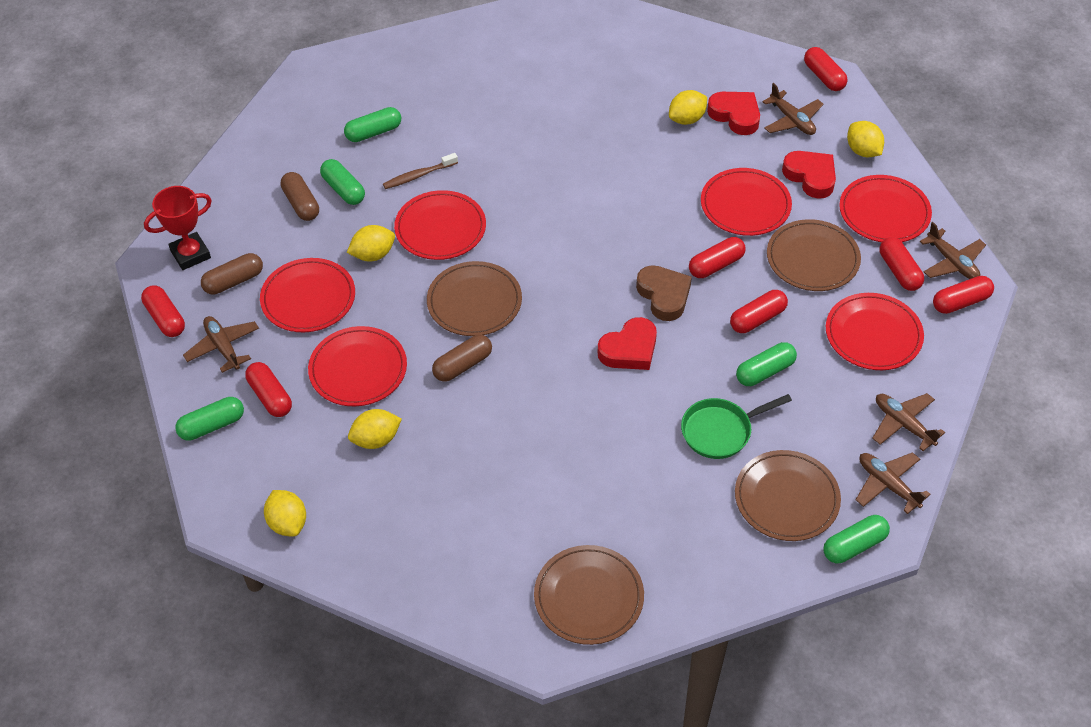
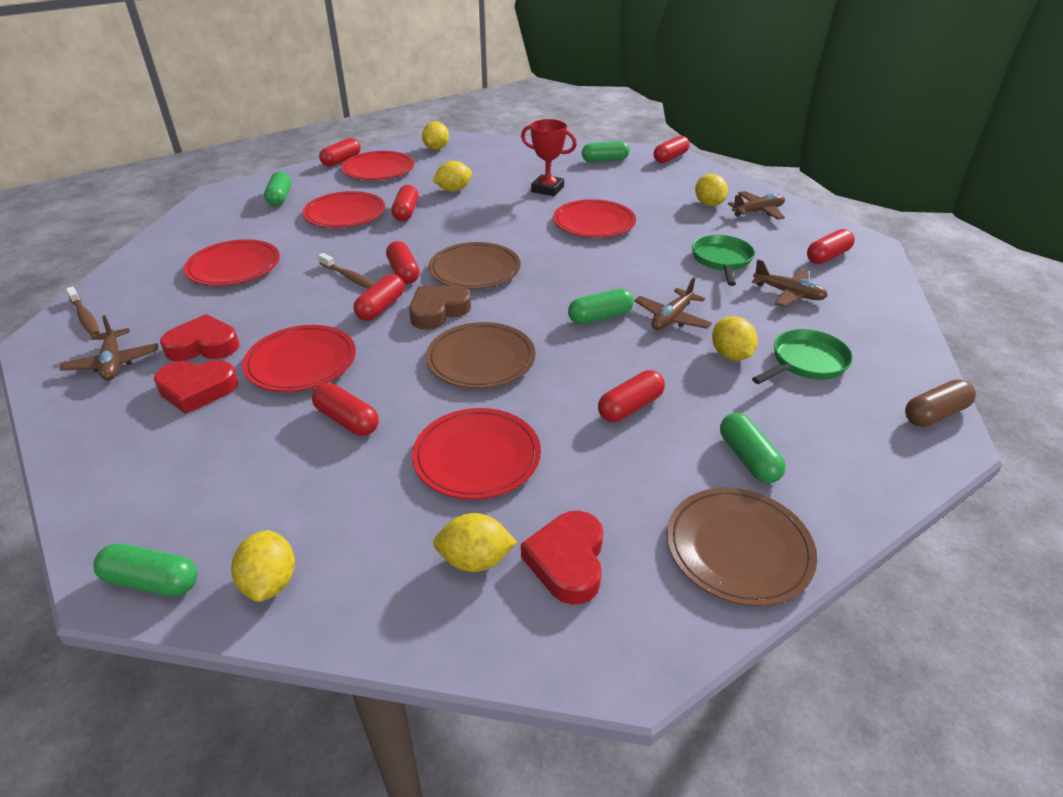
brown capsule: 3 -> 1
brown plane: 5 -> 4
brown plate: 4 -> 3
brown toothbrush: 1 -> 2
green pan: 1 -> 2
red capsule: 7 -> 8
yellow lemon: 5 -> 6

